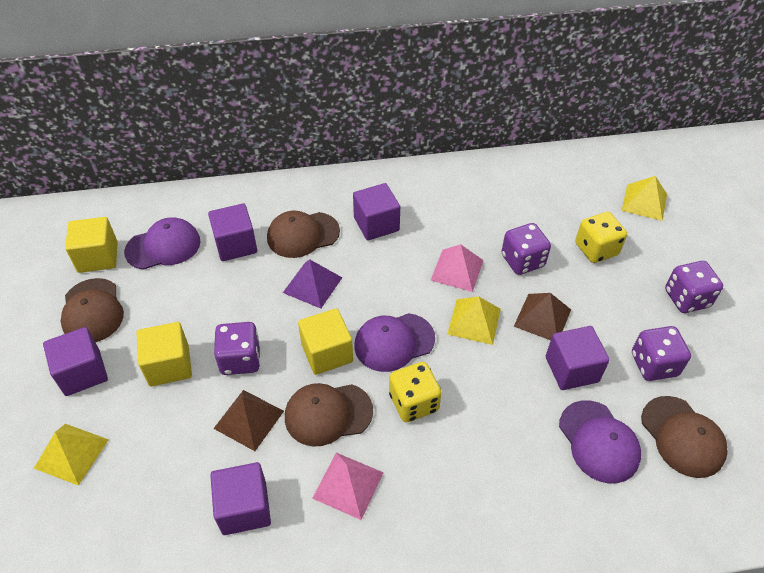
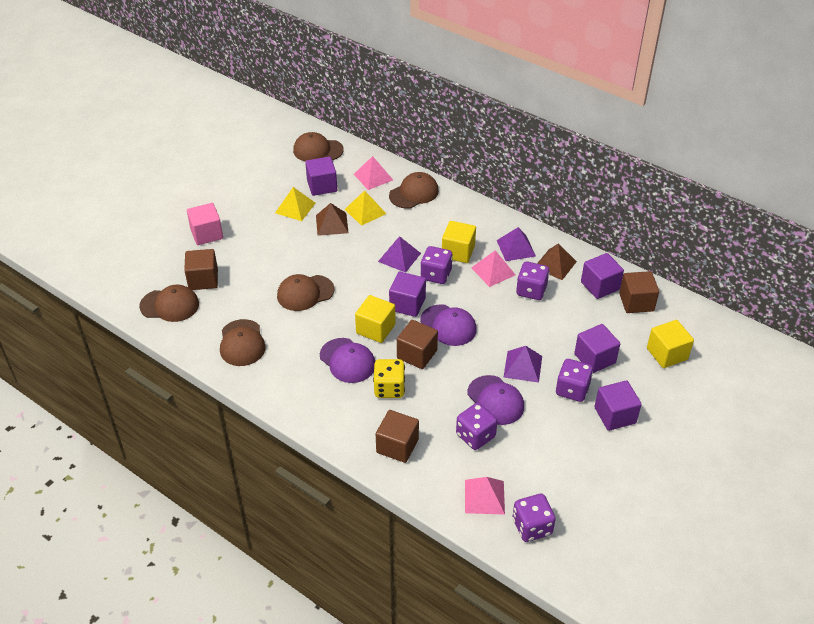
brown cap: 4 -> 5
brown cube: 0 -> 4
pink cube: 0 -> 1
pink pyramid: 2 -> 3
purple dice: 4 -> 5
purple pyramid: 1 -> 3
yellow dice: 2 -> 1
yellow pyramid: 3 -> 2

